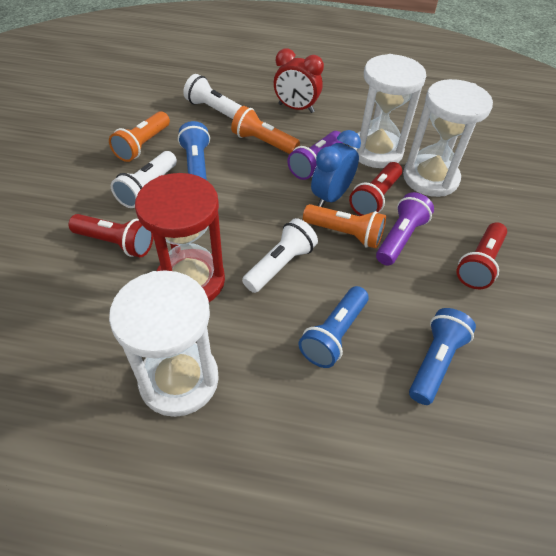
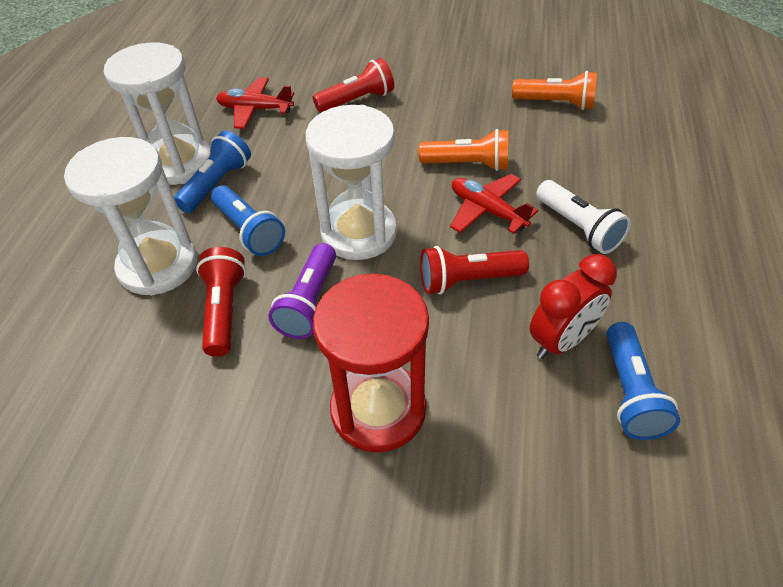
blue clock: 1 -> 0
orange flashlight: 3 -> 2
purple flashlight: 2 -> 1
red plane: 0 -> 2
white flashlight: 3 -> 1

